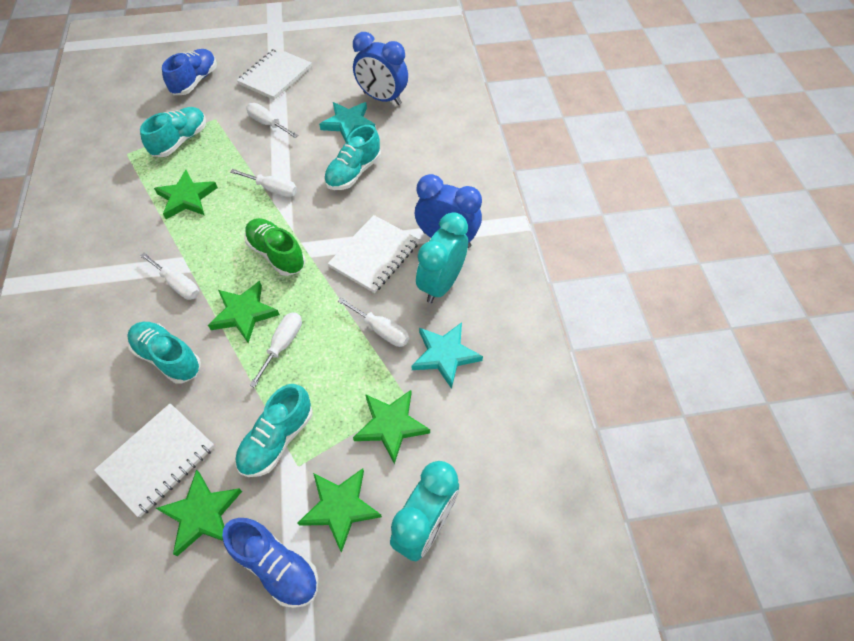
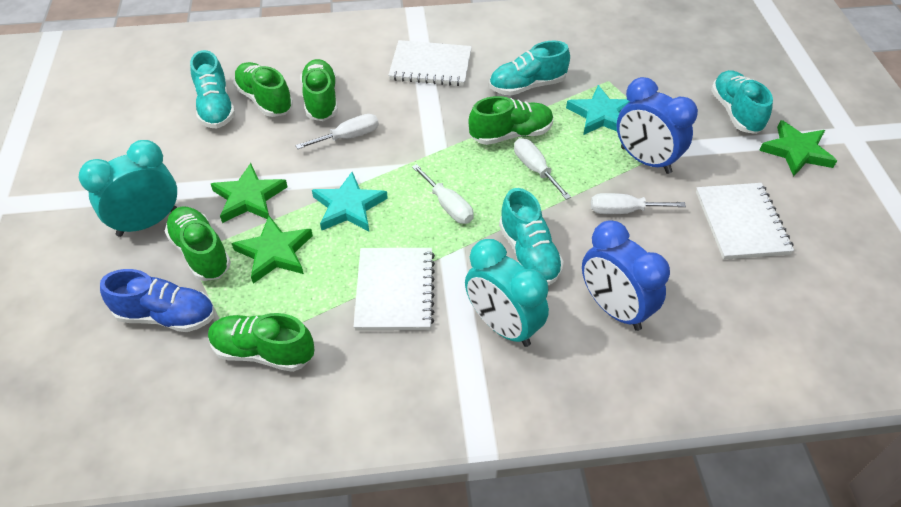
blue shoe: 2 -> 1
green shoe: 1 -> 5
green star: 5 -> 3
white screwdriver: 5 -> 4

